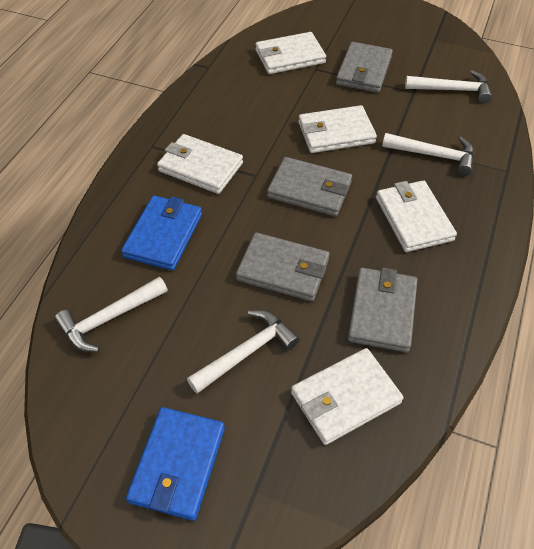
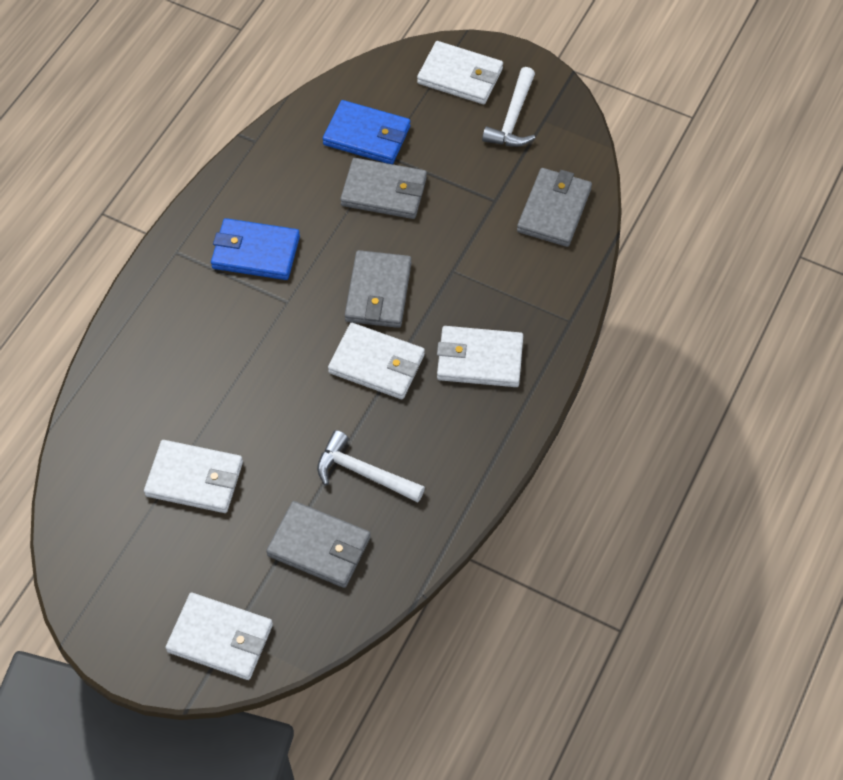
white hammer: 4 -> 2

